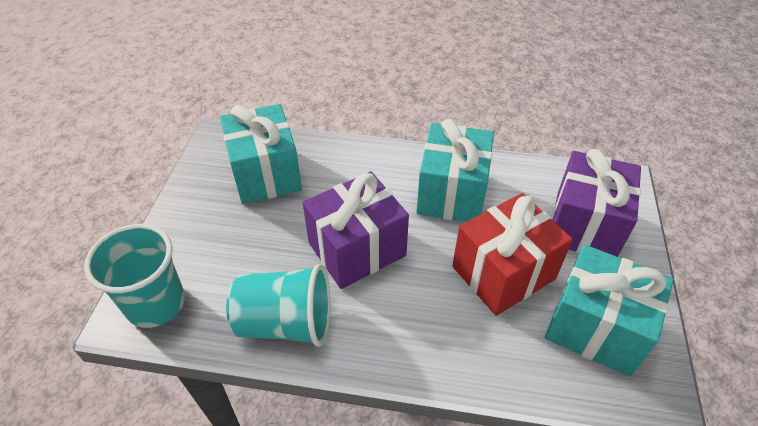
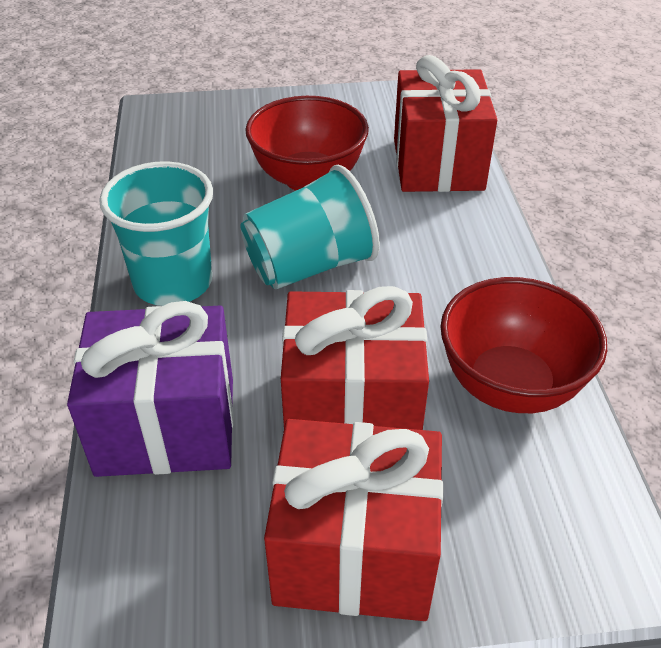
purple gift: 2 -> 1
red bowl: 0 -> 2
red gift: 1 -> 3
turquoise gift: 3 -> 0

